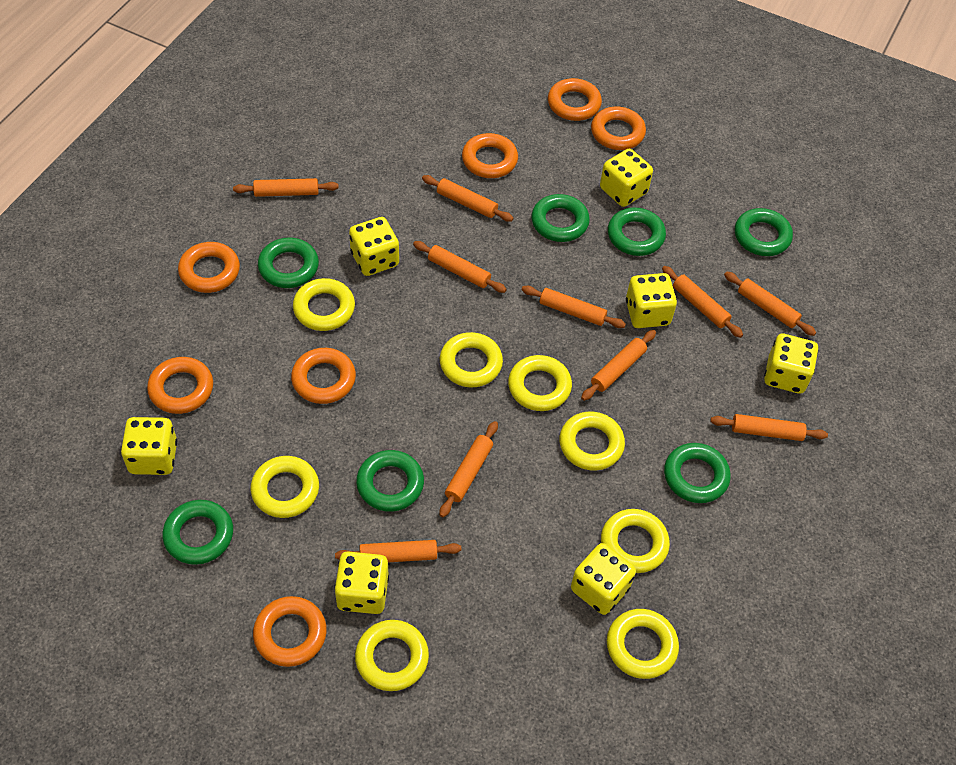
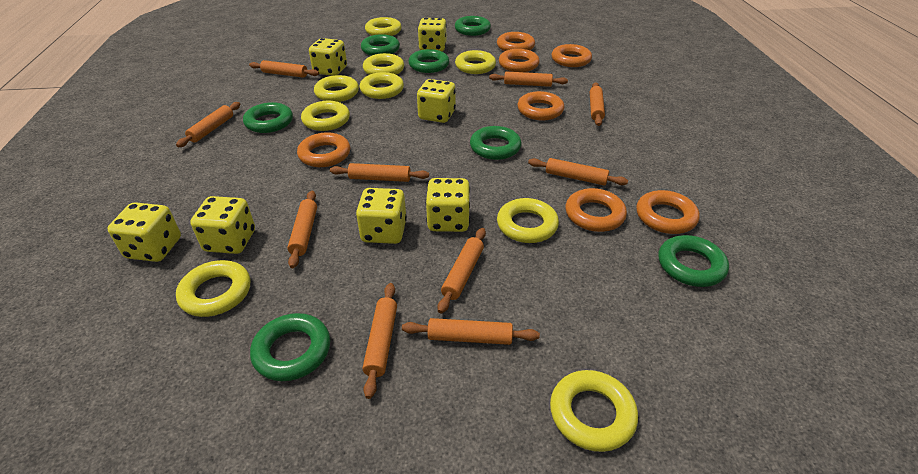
yellow ring: 8 -> 9

